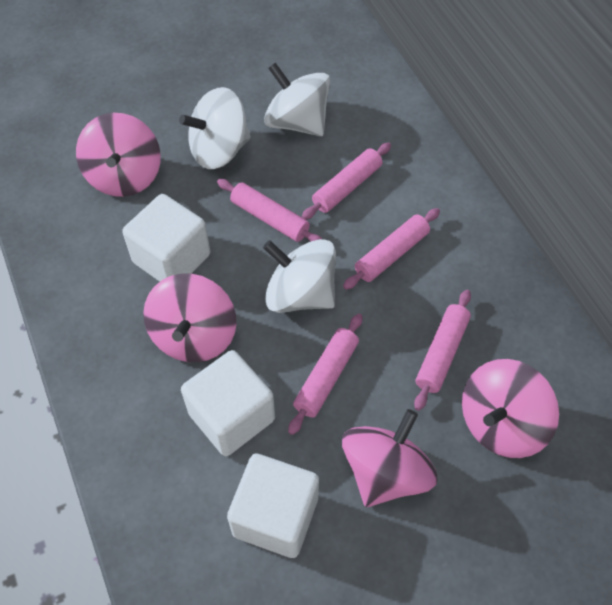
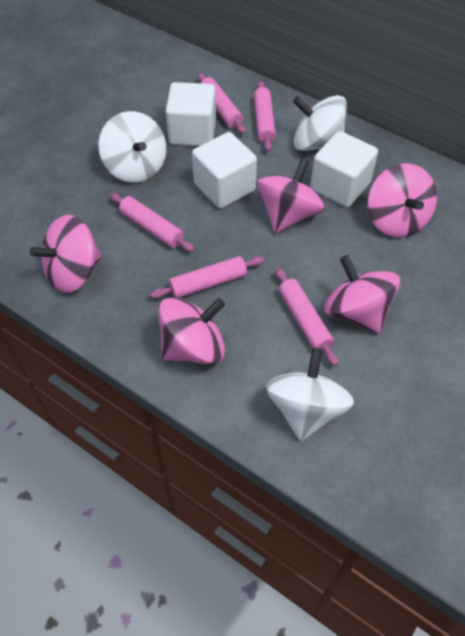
pink spinning top: 4 -> 5

